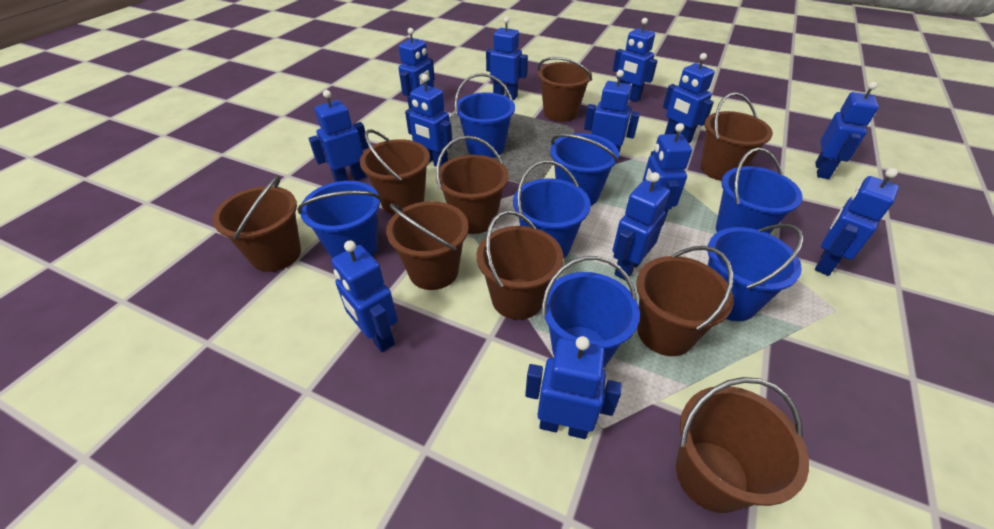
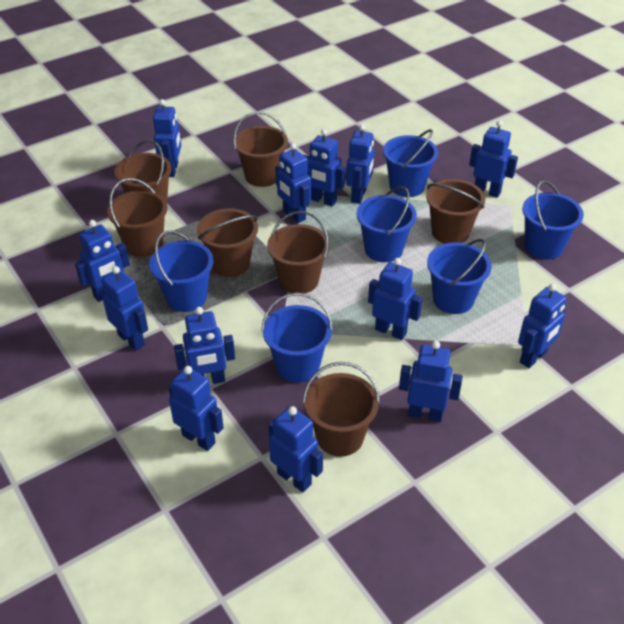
blue bucket: 7 -> 6
brown bucket: 9 -> 7

